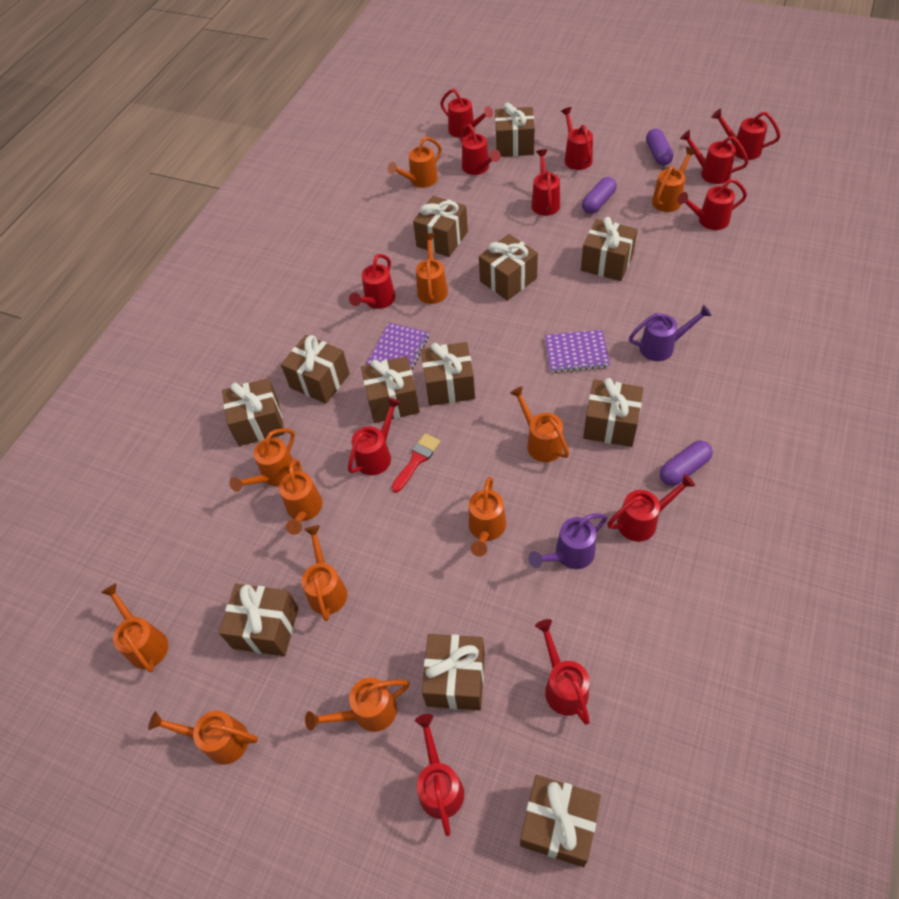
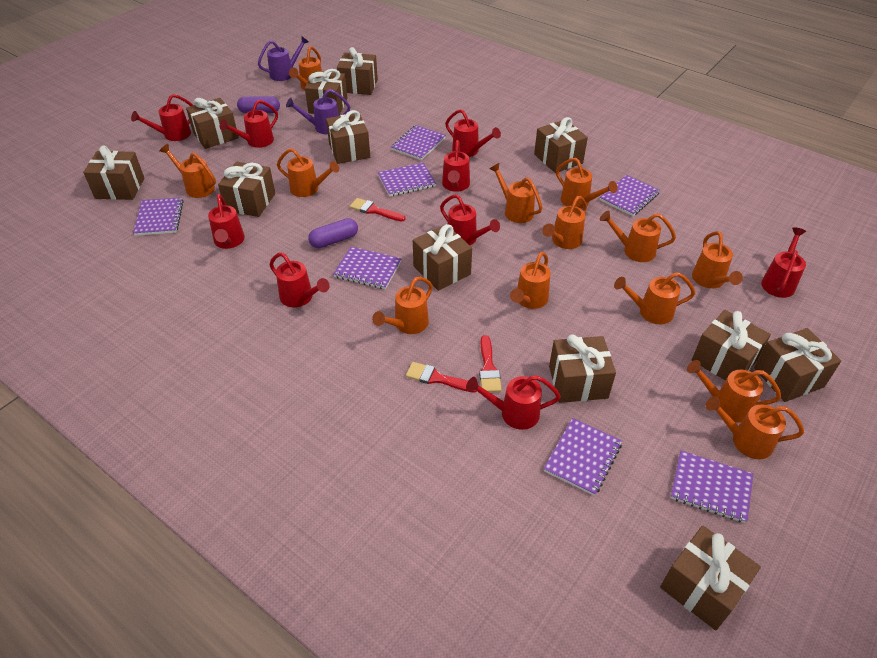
orange watering can: 11 -> 13
purple capsule: 3 -> 2
purple notebook: 2 -> 7
red brush: 1 -> 3
red watering can: 12 -> 9

